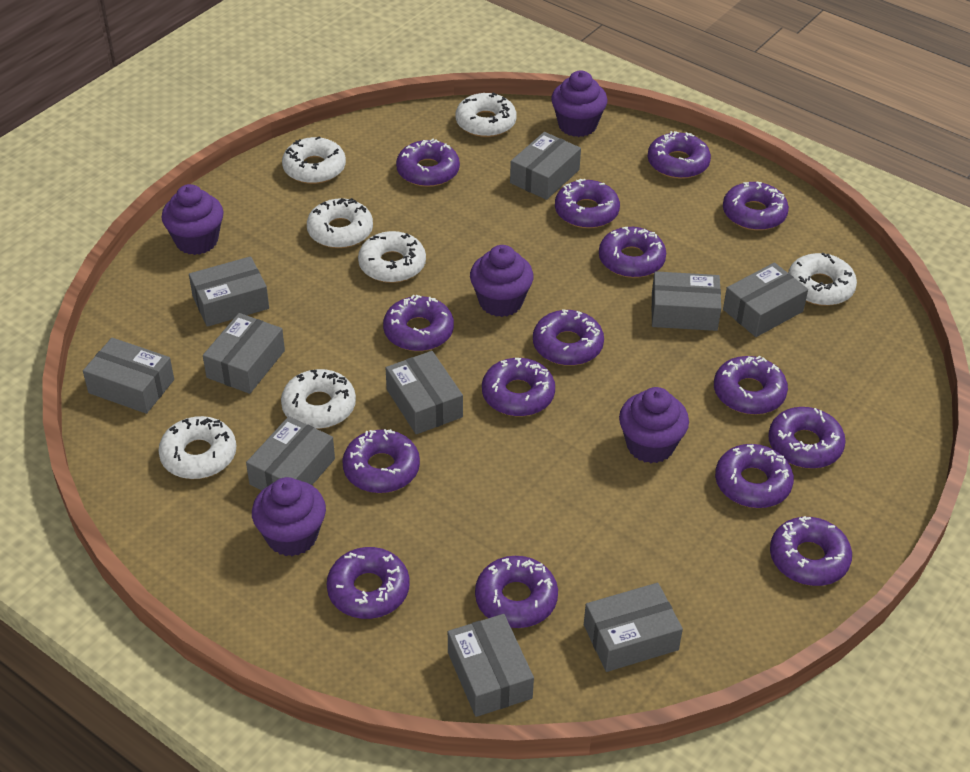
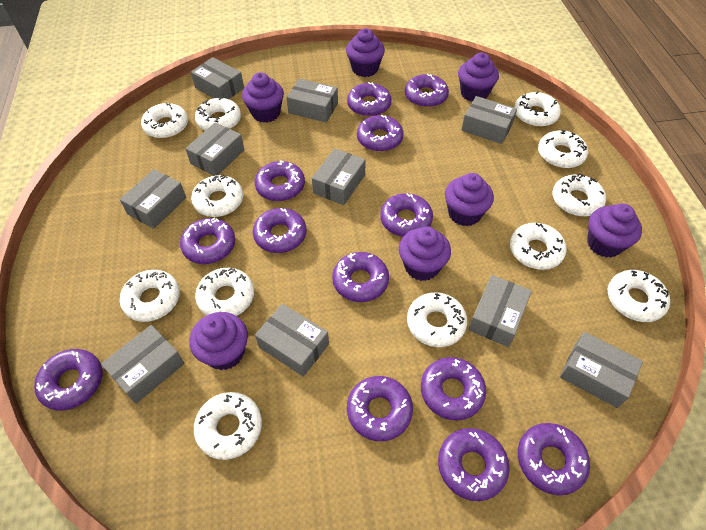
purple cupcake: 5 -> 7
purple donut: 15 -> 13
white donut: 7 -> 12

